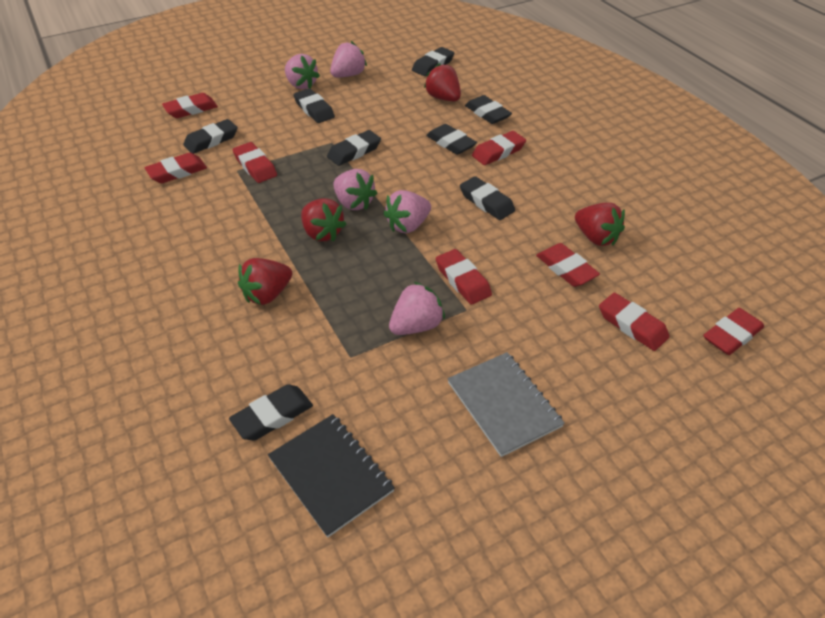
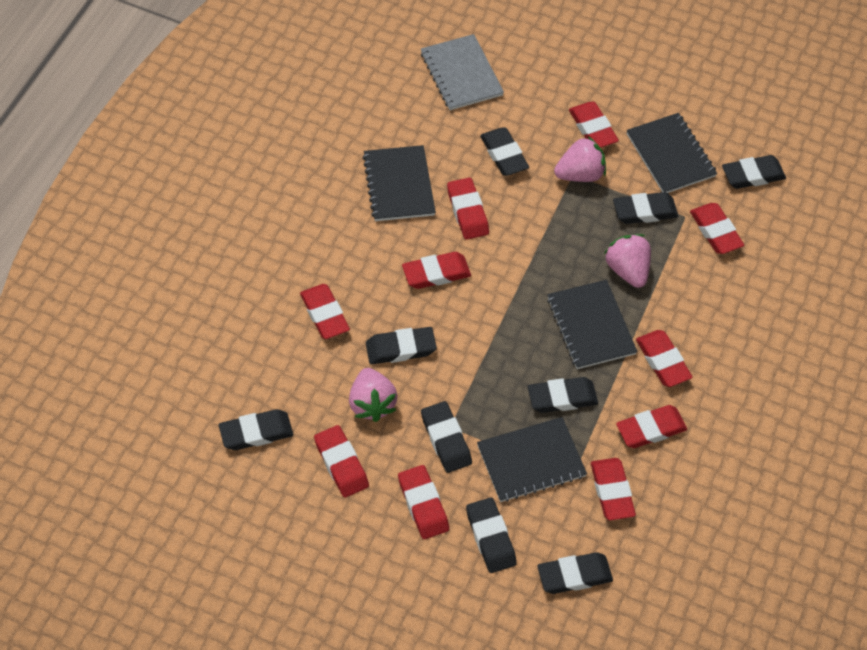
black eraser: 8 -> 9
black notebook: 1 -> 4
pink strawberry: 5 -> 3
red eraser: 8 -> 10
red strawberry: 4 -> 0

